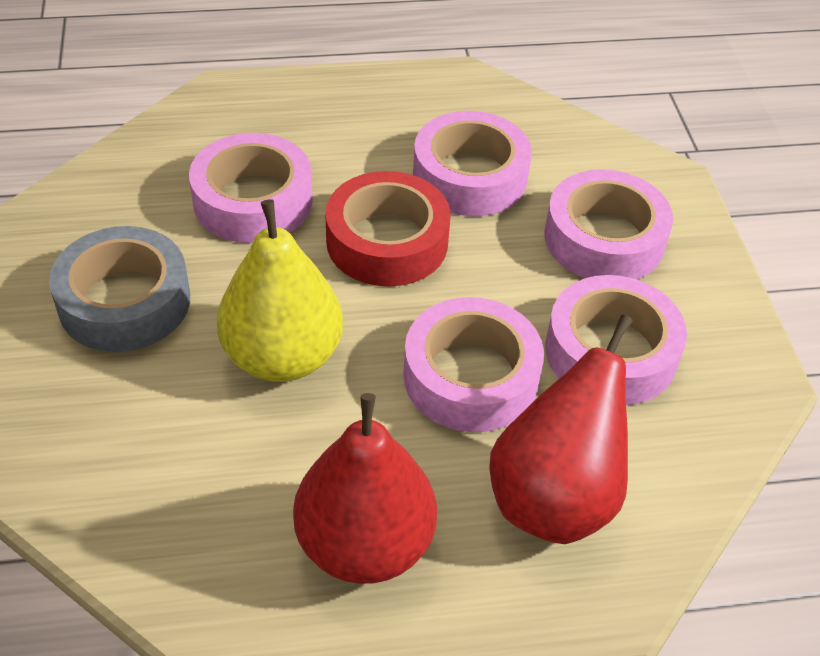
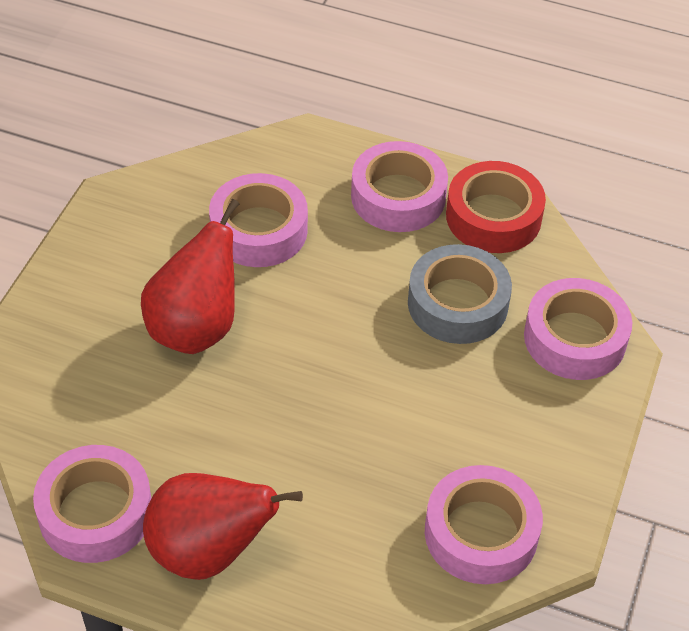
yellow pear: 1 -> 0

